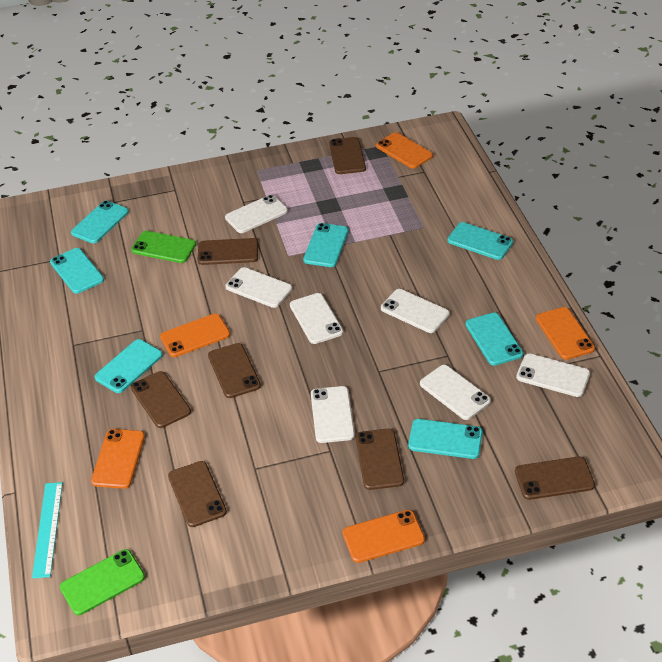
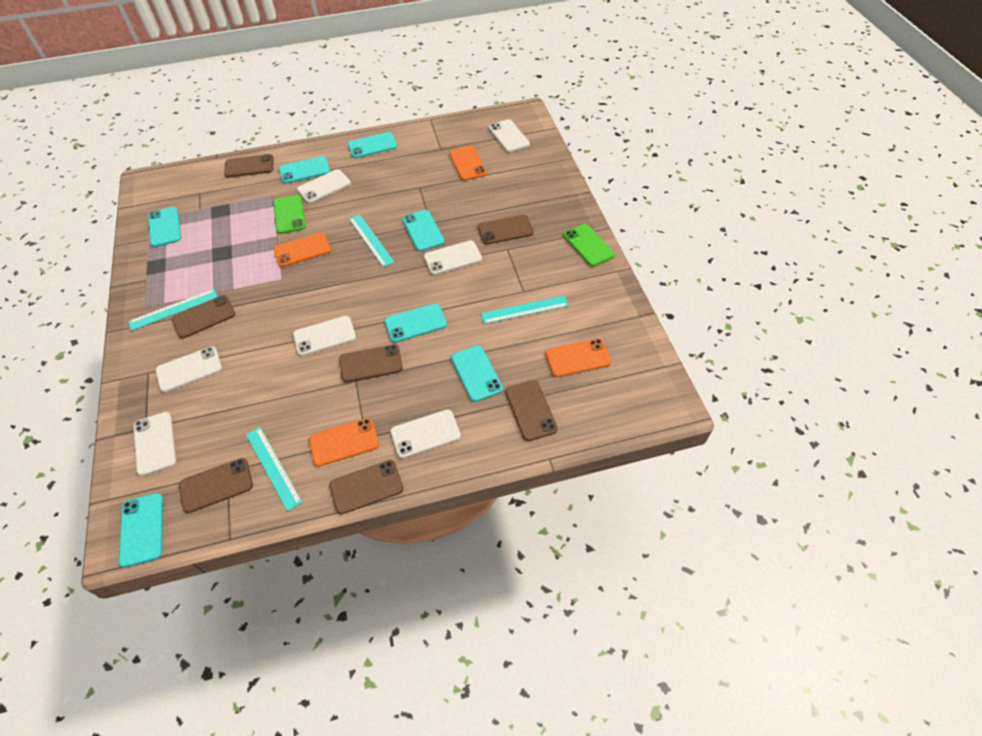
orange phone: 5 -> 4
turquoise ruler: 1 -> 4

